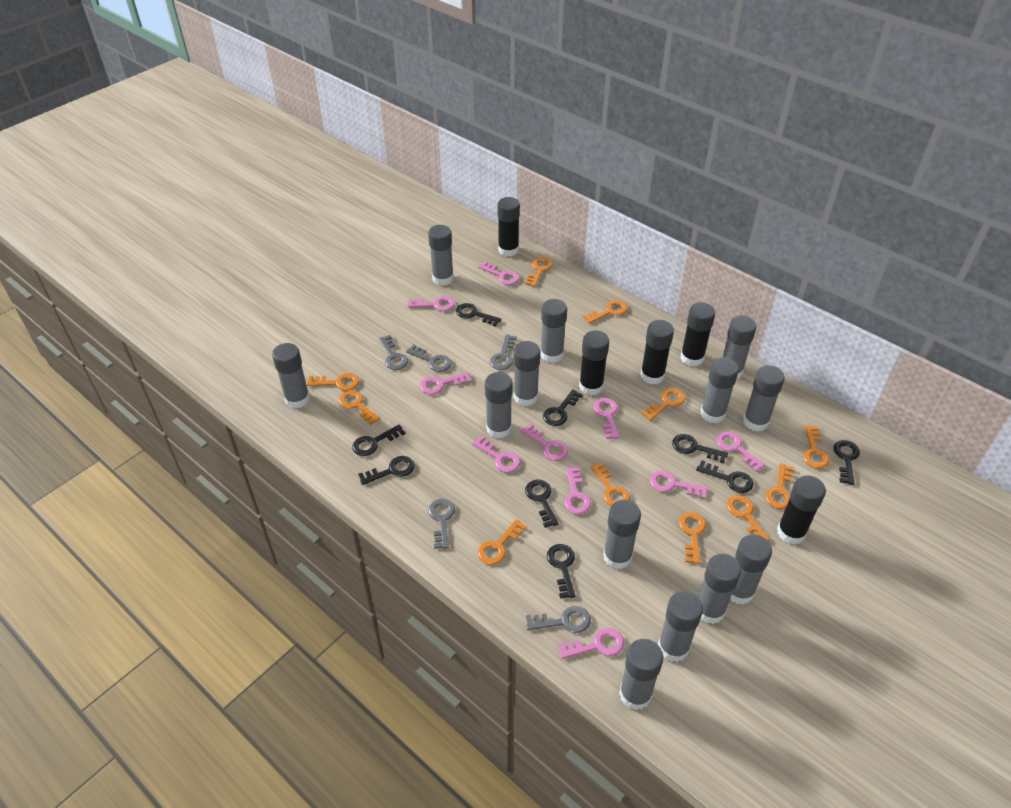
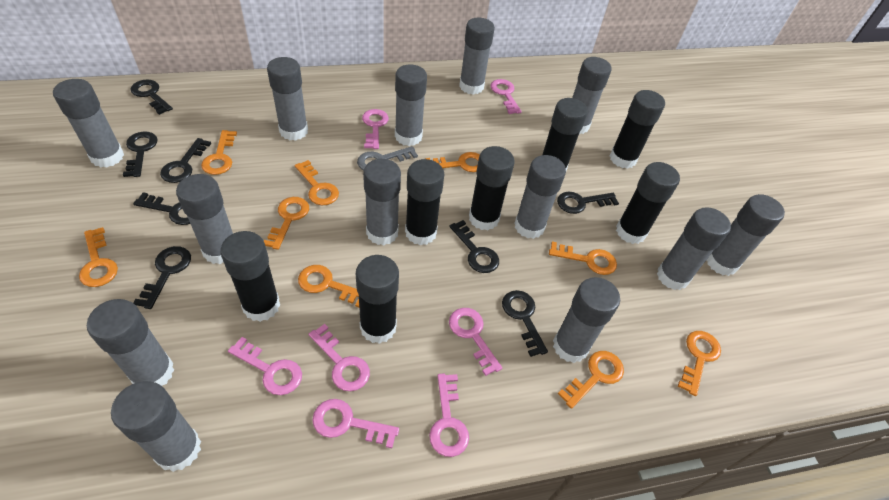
black glue stick: 5 -> 7
black key: 9 -> 8
grey key: 5 -> 1
orange key: 11 -> 9
pink key: 10 -> 7

